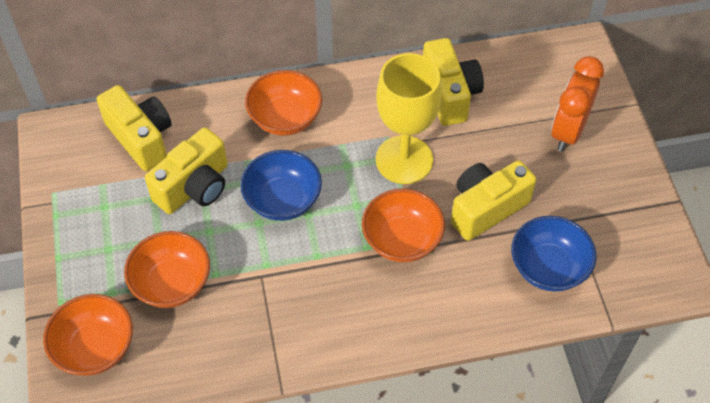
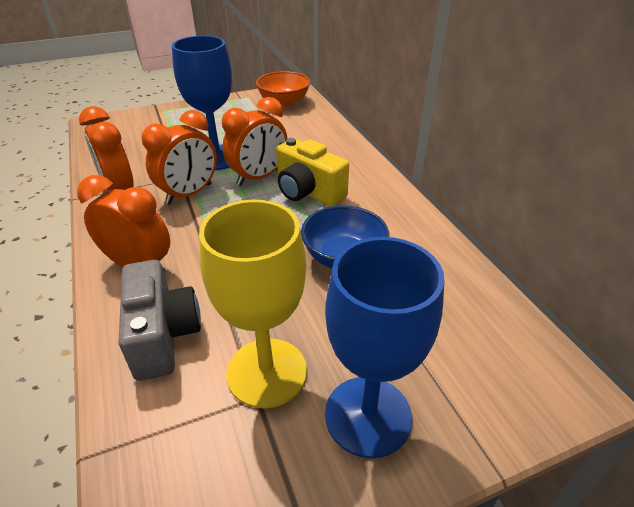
blue bowl: 2 -> 1
blue goblet: 0 -> 2
grey camera: 0 -> 1
orange bowl: 4 -> 1
orange clock: 1 -> 4
yellow camera: 4 -> 1

